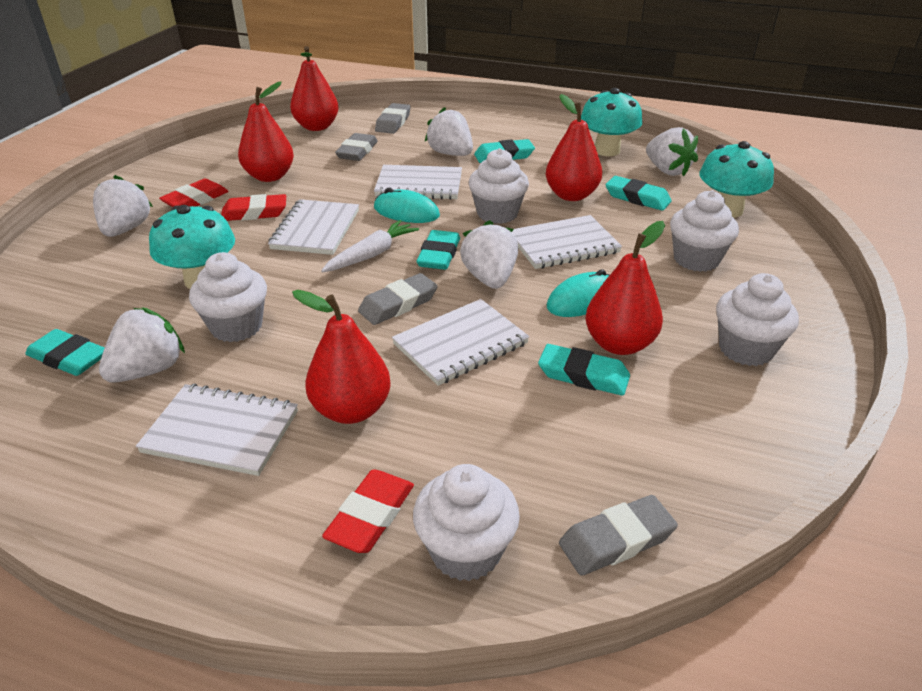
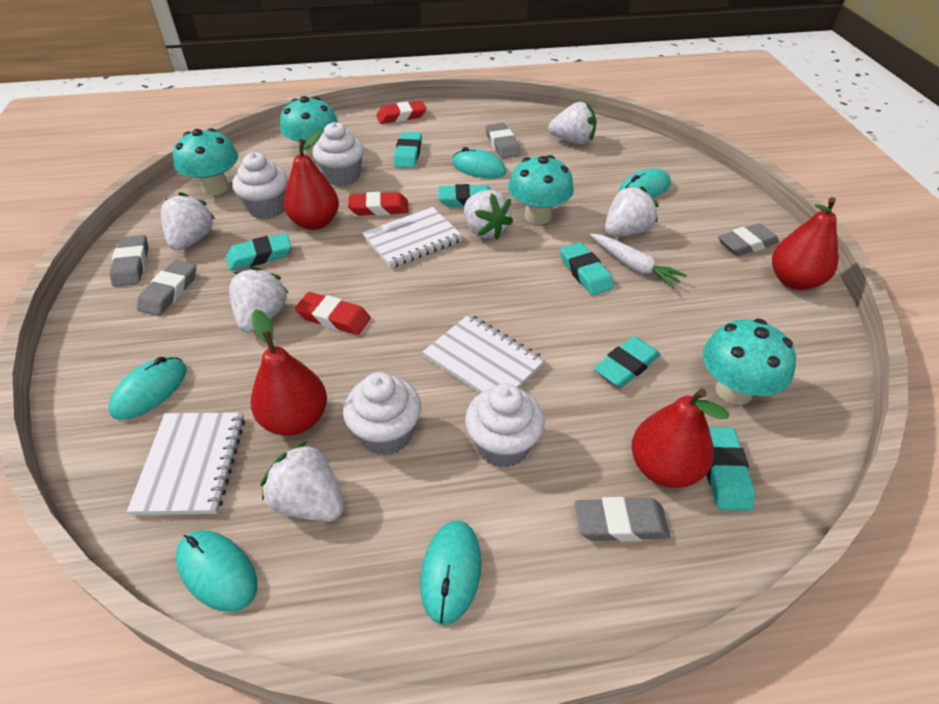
grey eraser: 4 -> 5
red pear: 5 -> 4
turquoise eraser: 5 -> 6
turquoise mouse: 2 -> 5
turquoise mushroom: 3 -> 4
white cupcake: 5 -> 4
white notebook: 5 -> 3
white strawberry: 5 -> 6

